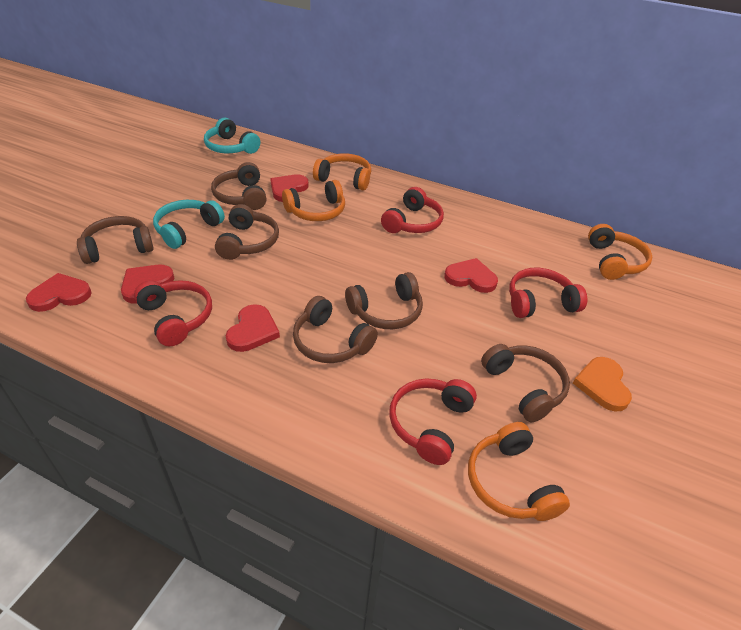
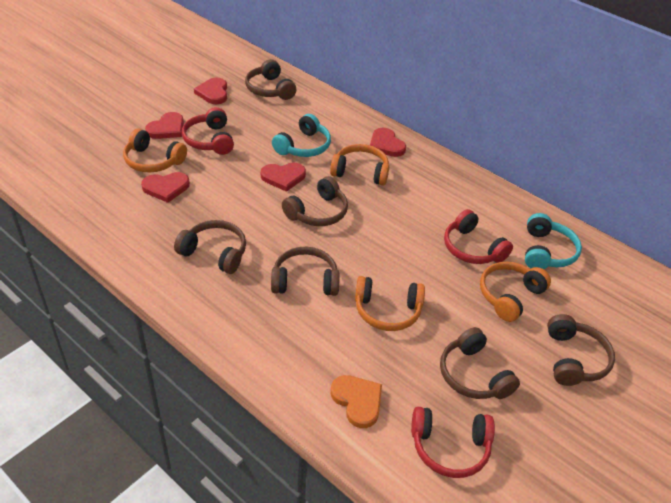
red headphones: 4 -> 3

